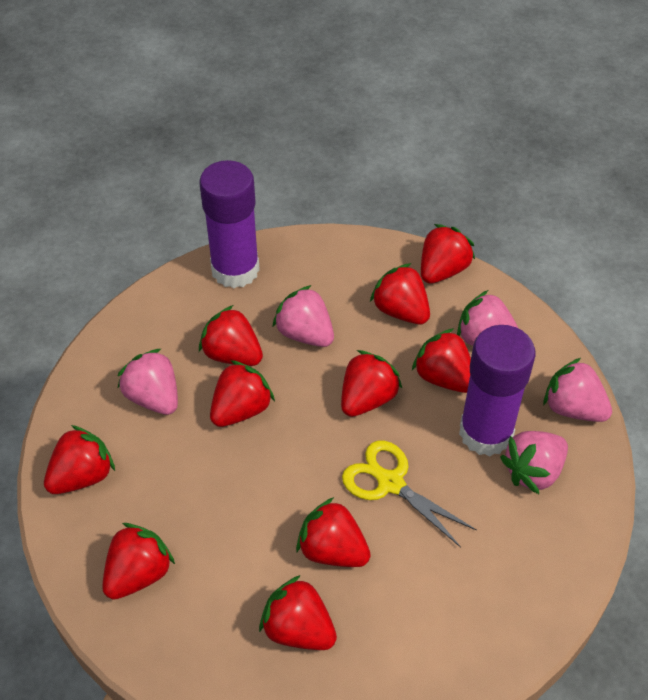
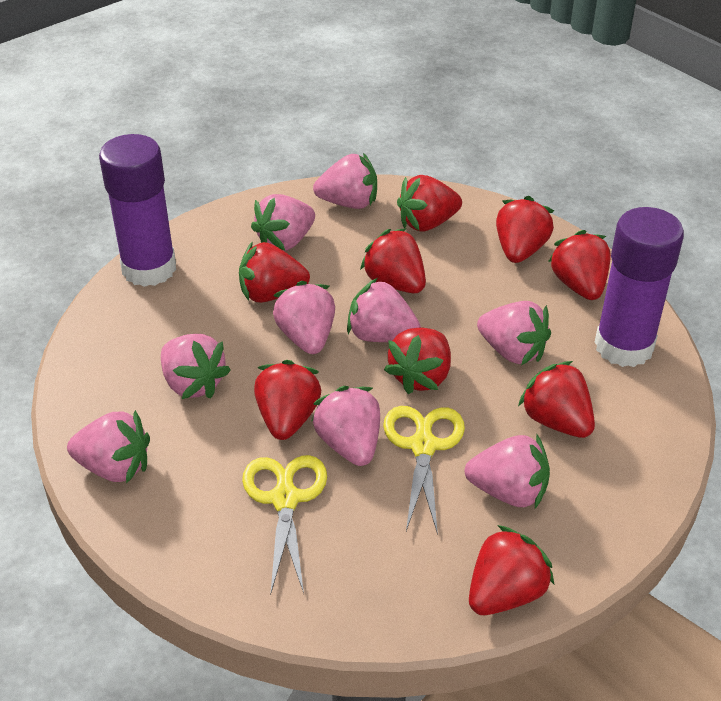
pink strawberry: 5 -> 9
red strawberry: 10 -> 9
yellow scissors: 1 -> 2

